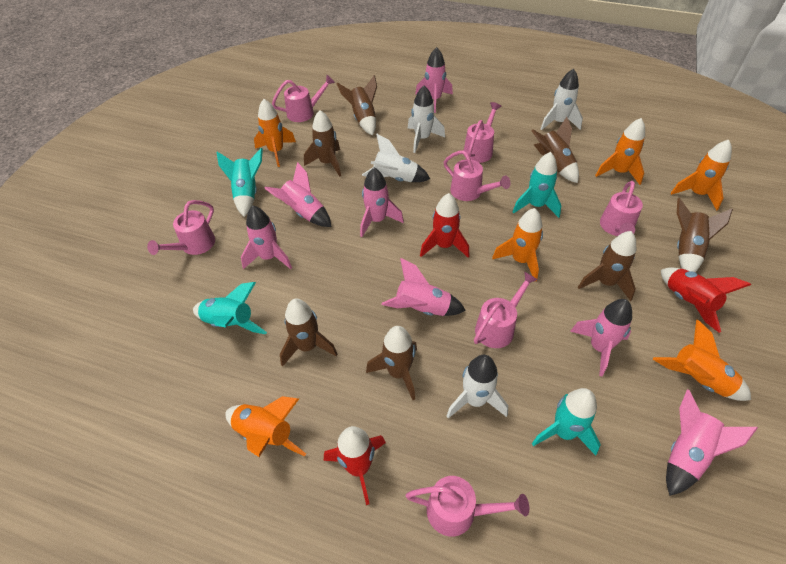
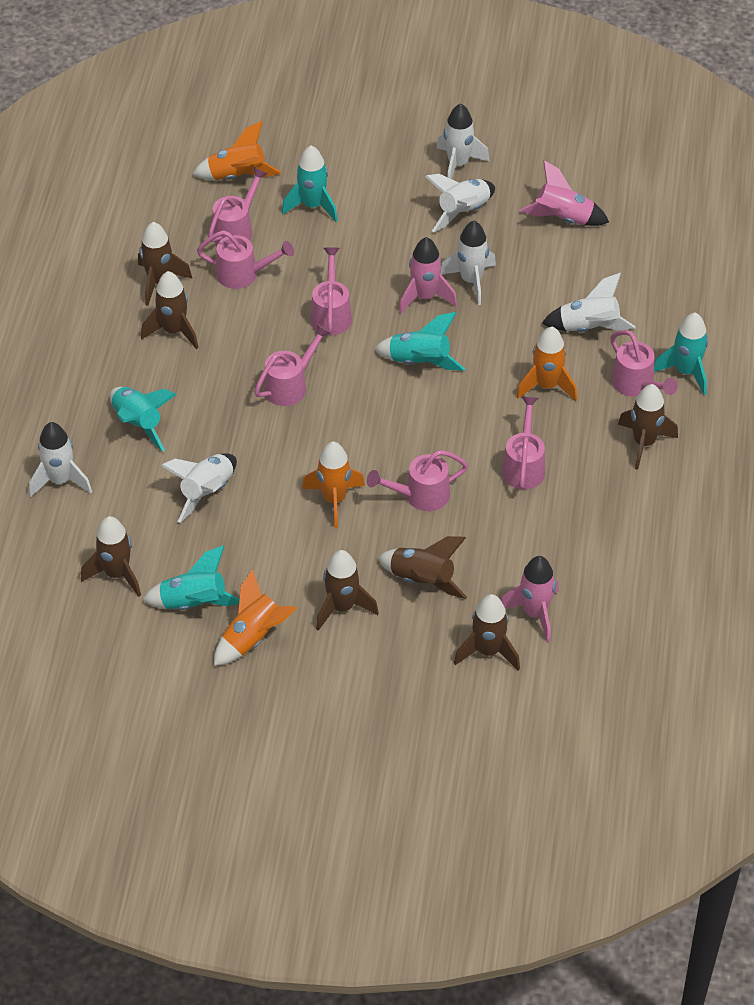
orange rocket: 6 -> 4
pink rocket: 7 -> 3
red rocket: 3 -> 0
turquoise rocket: 4 -> 5
white rocket: 4 -> 6

